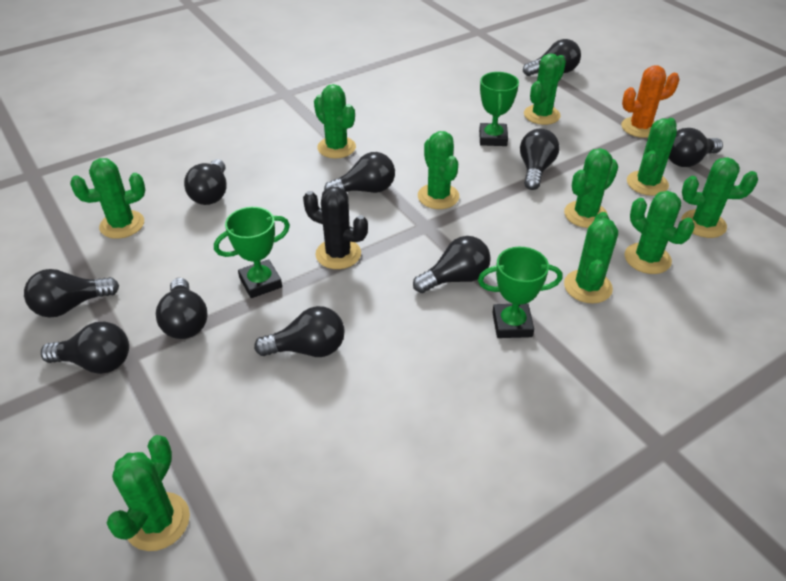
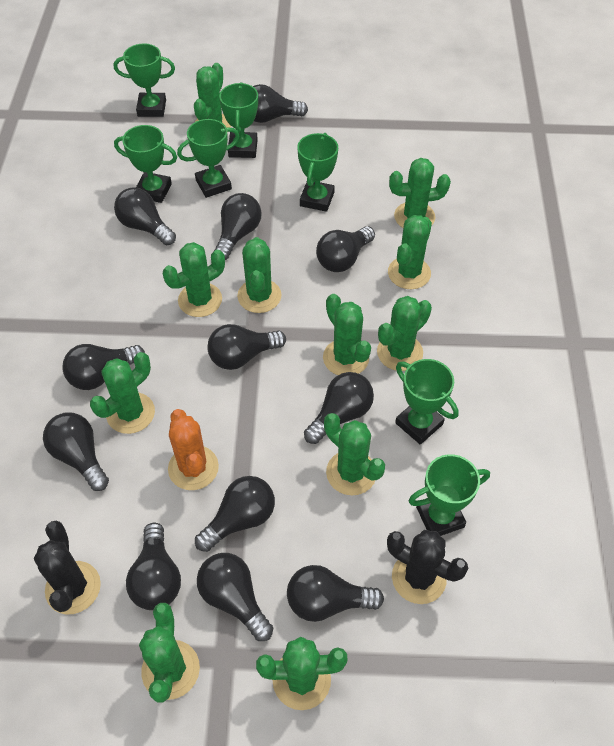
black cactus: 1 -> 2
black light bulb: 10 -> 12
green cactus: 10 -> 11
green trophy: 3 -> 7

